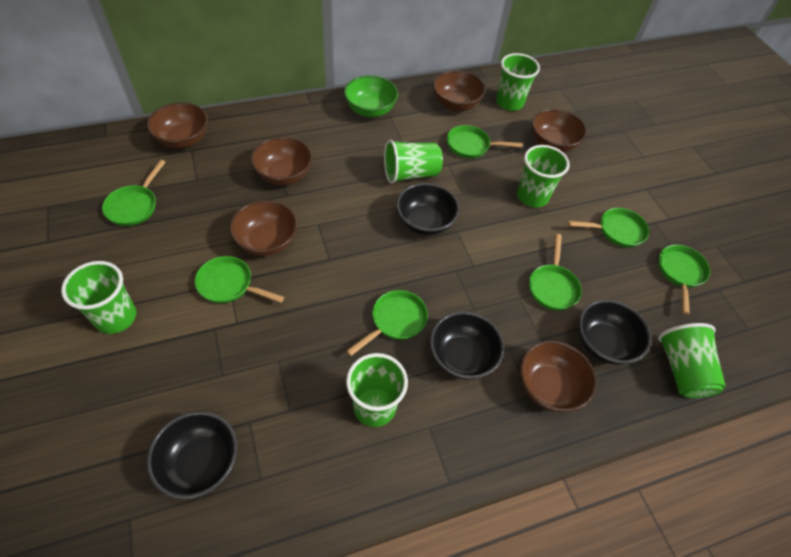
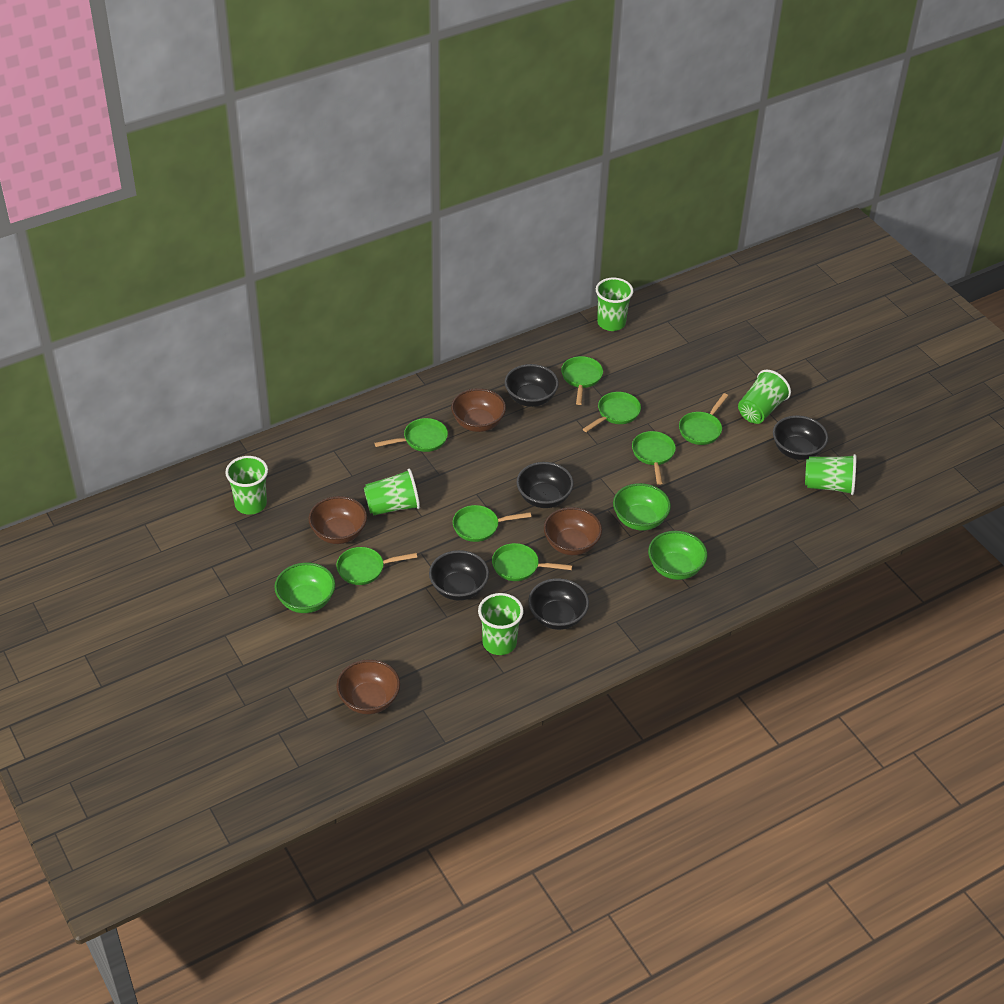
black bowl: 4 -> 5
brown bowl: 6 -> 4
green bowl: 1 -> 3
green pan: 7 -> 8

